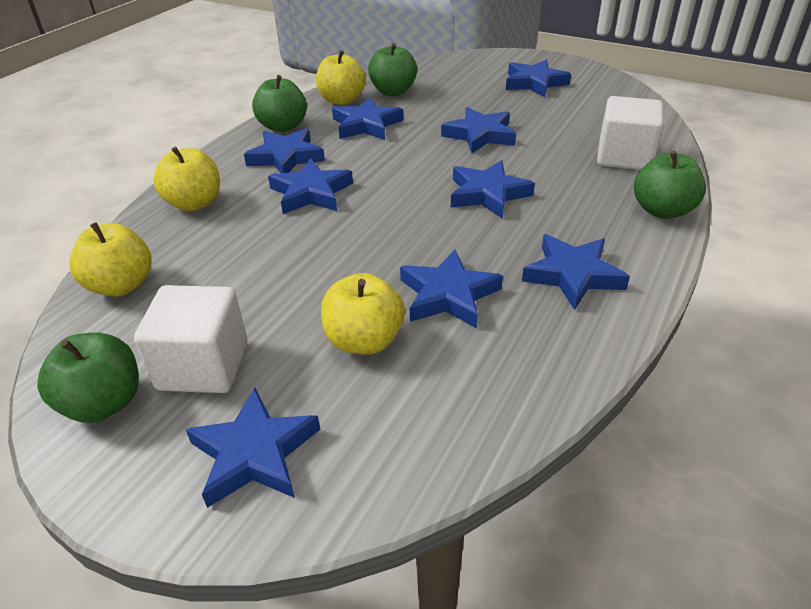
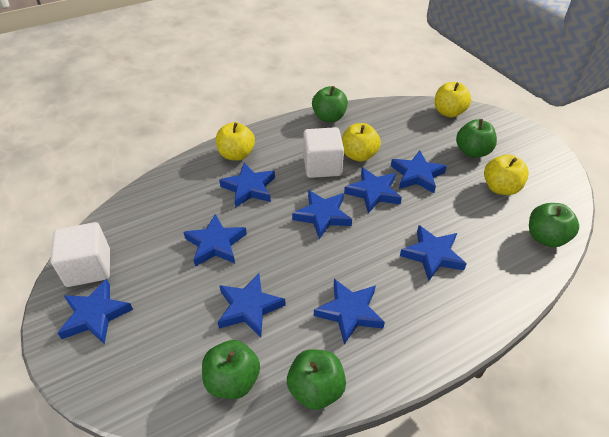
green apple: 4 -> 5

